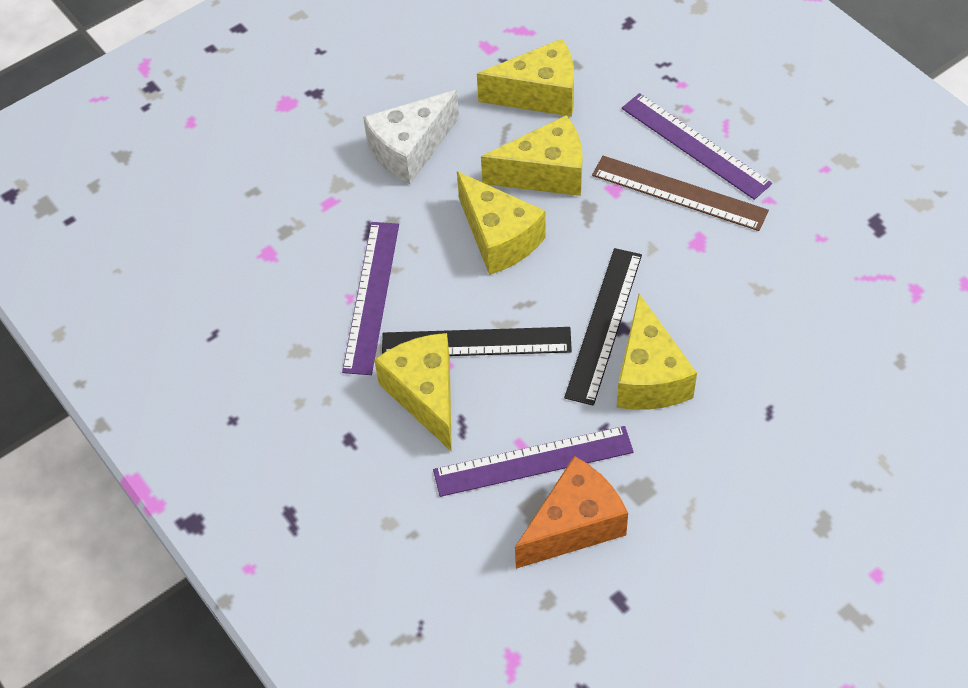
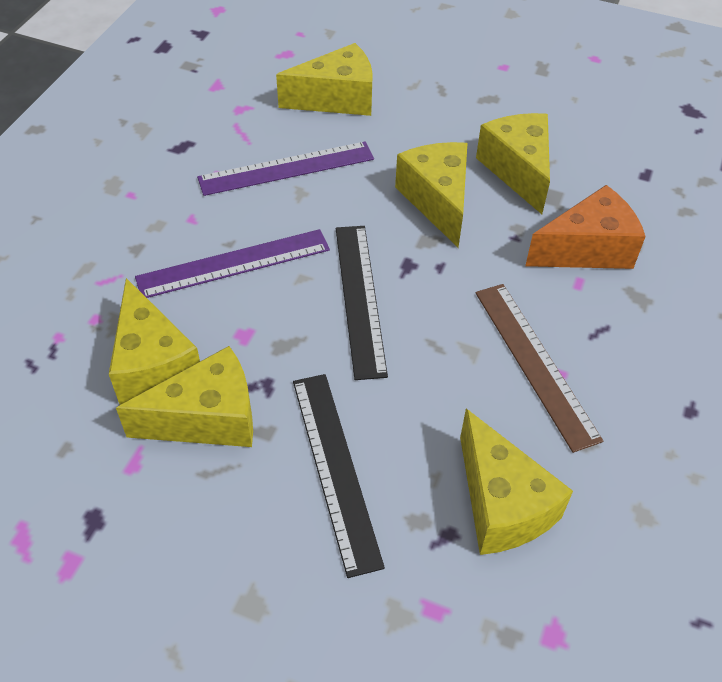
purple ruler: 3 -> 2
white cheese: 1 -> 0
yellow cheese: 5 -> 6

